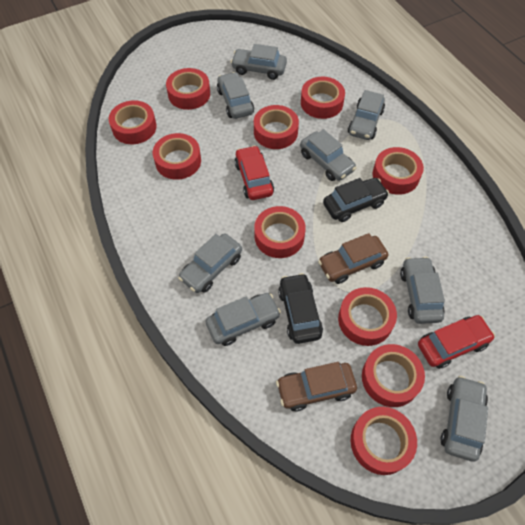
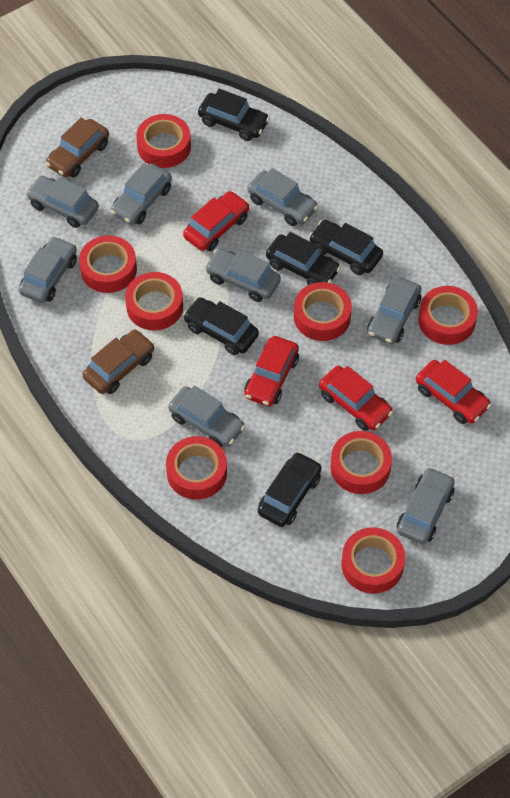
black car: 2 -> 5
red car: 2 -> 4
red tape: 10 -> 8

